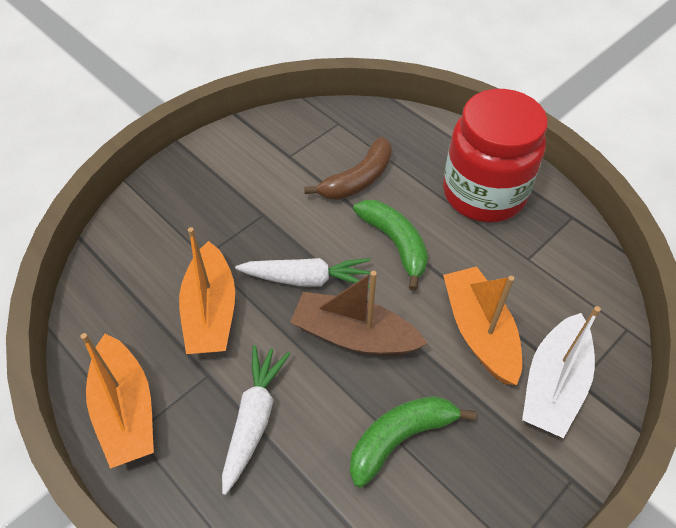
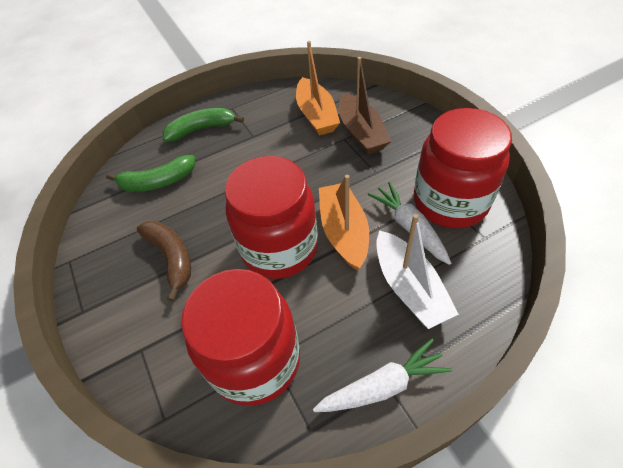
orange boat: 3 -> 2
red jar: 1 -> 3

